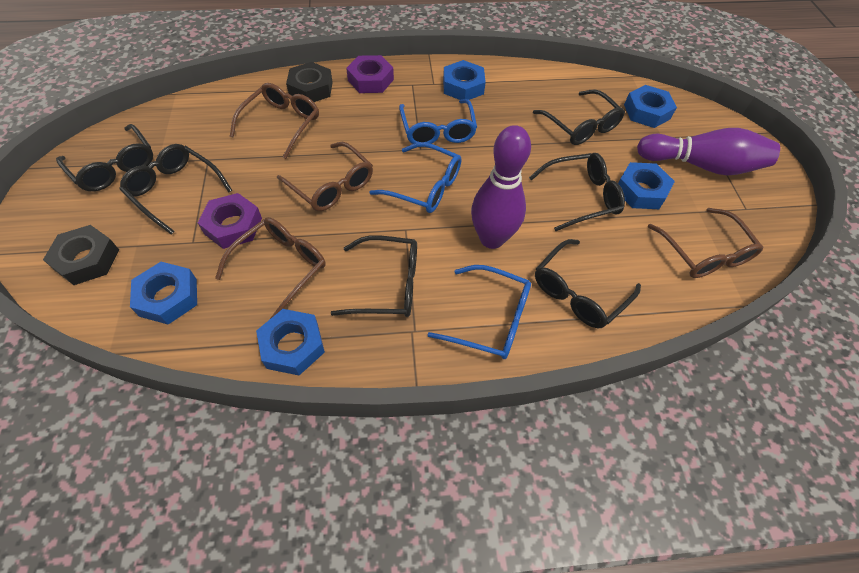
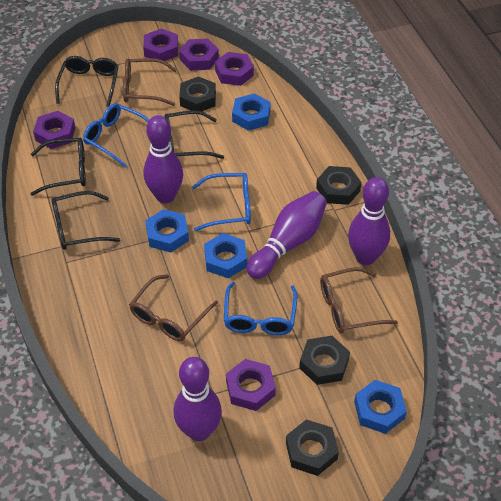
black glasses: 6 -> 4
black nut: 2 -> 4
blue nut: 5 -> 4
brown glasses: 4 -> 3
purple bowling pin: 2 -> 4
purple nut: 2 -> 5

